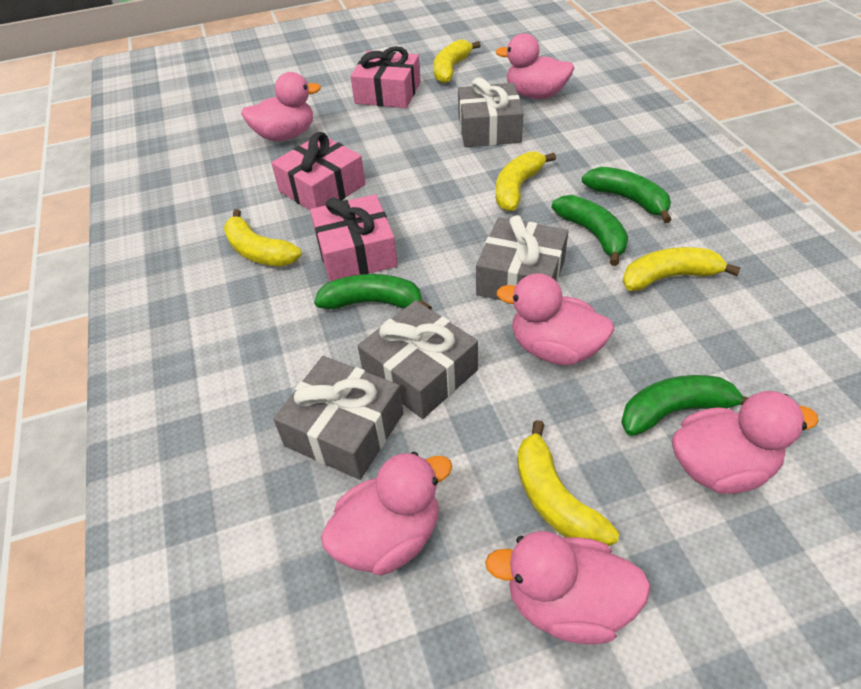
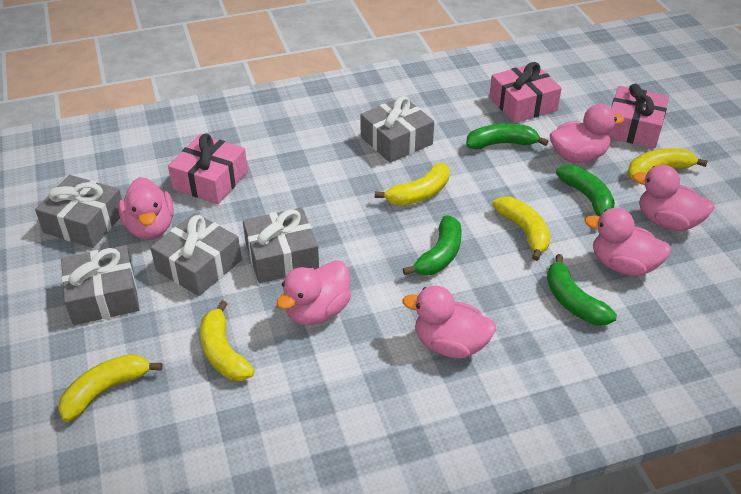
grey gift: 4 -> 5

